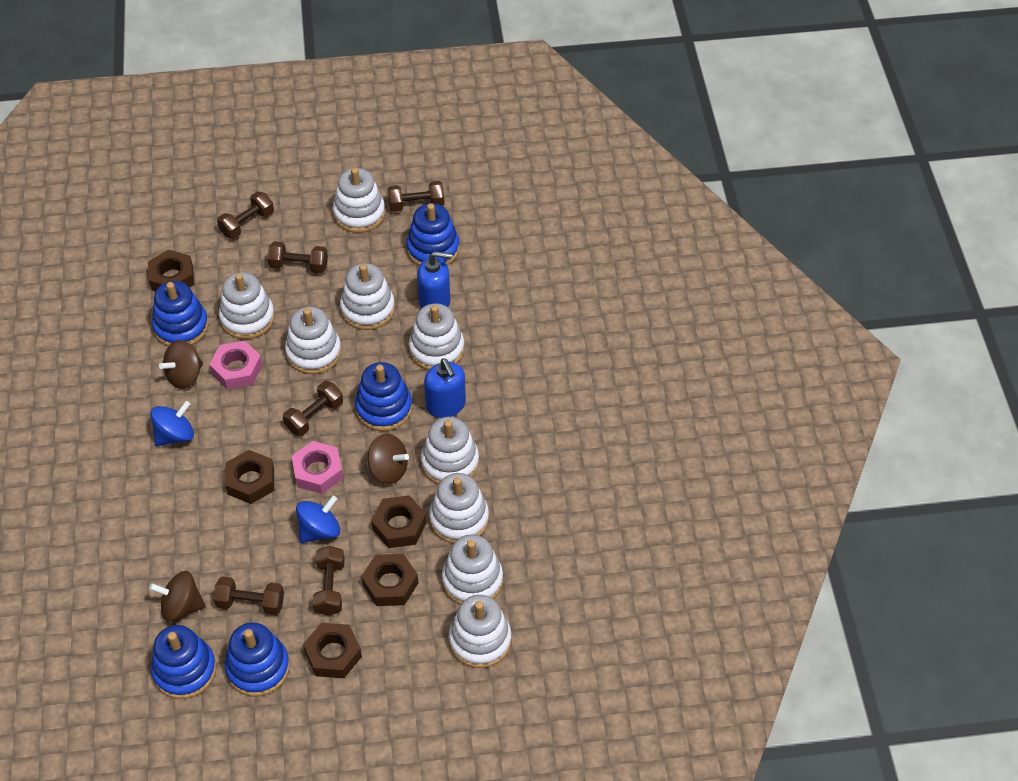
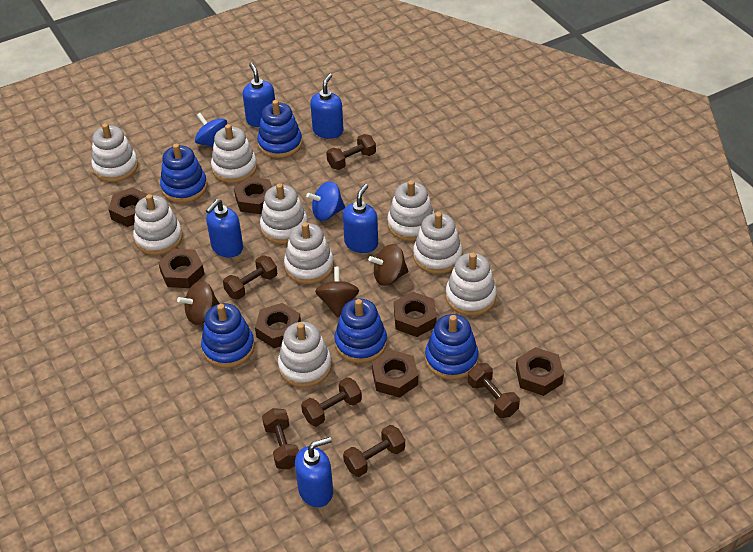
blue soap dispenser: 2 -> 5
brown nut: 5 -> 7
pink nut: 2 -> 0

